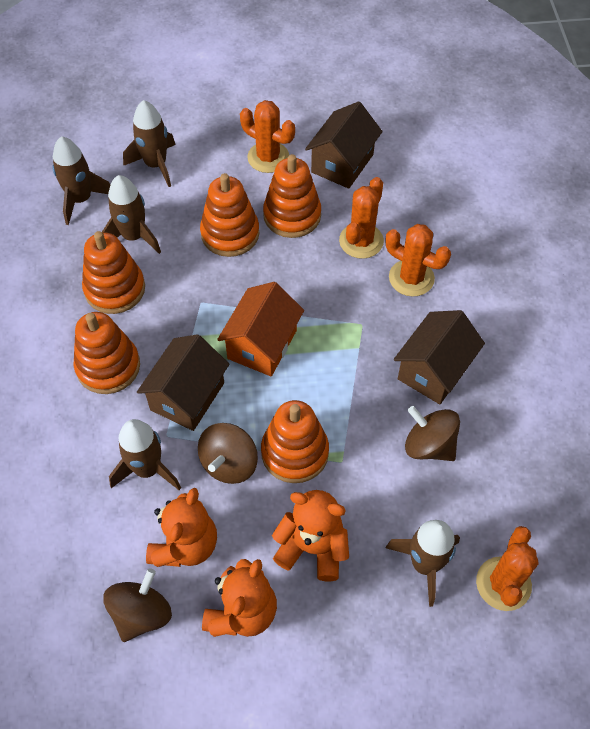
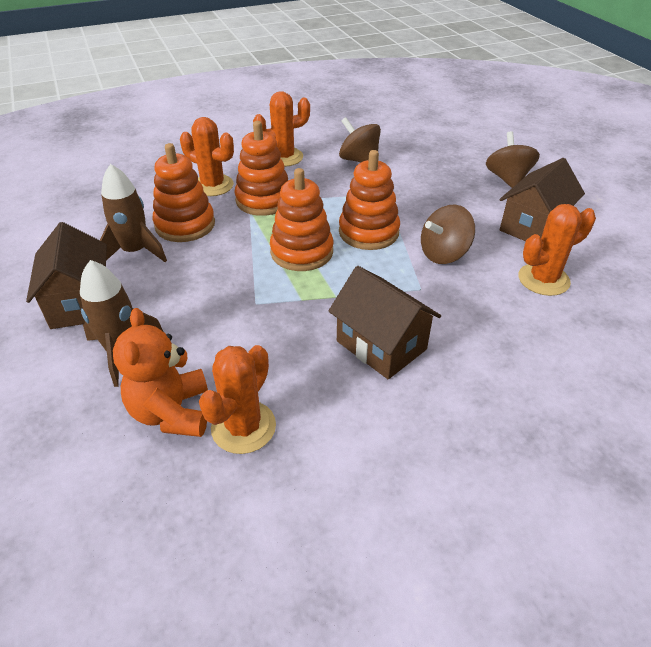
brown rocket: 5 -> 2
orange house: 1 -> 0
orange stacking toy: 5 -> 4
orange teddy bear: 3 -> 1

